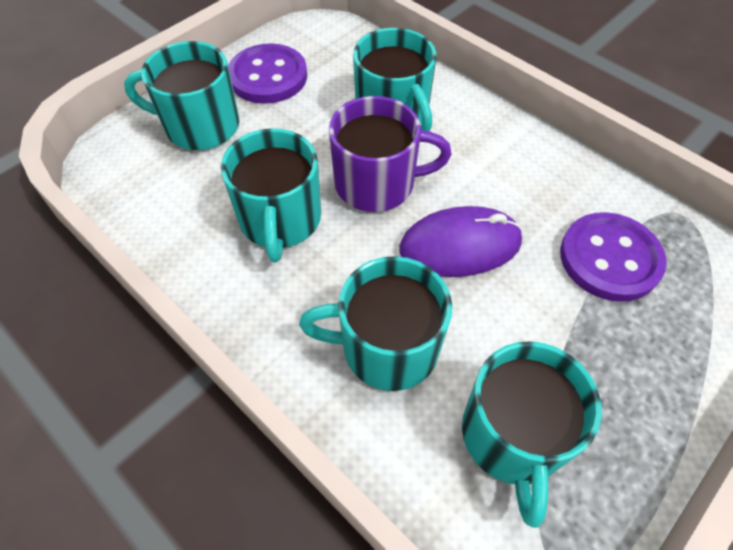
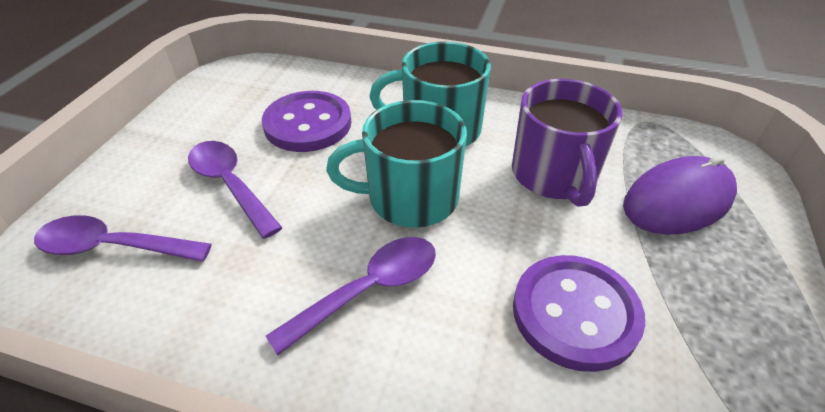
purple spoon: 0 -> 3
turquoise mug: 5 -> 2

